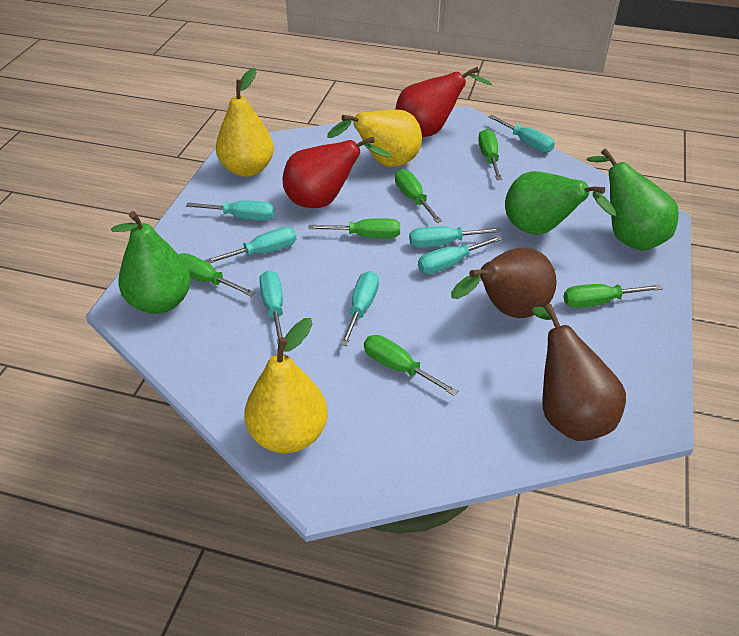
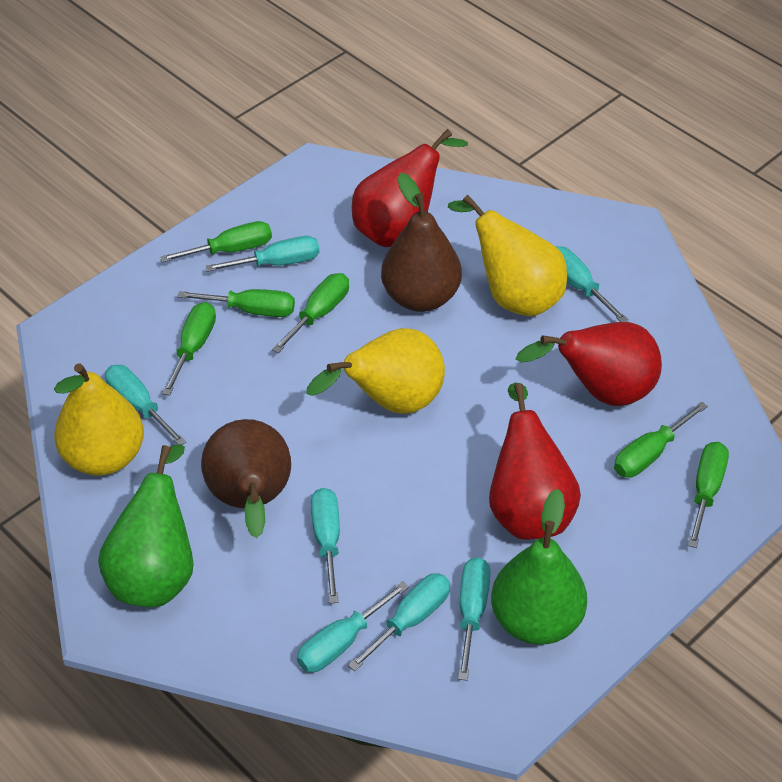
green pear: 3 -> 2
red pear: 2 -> 3

